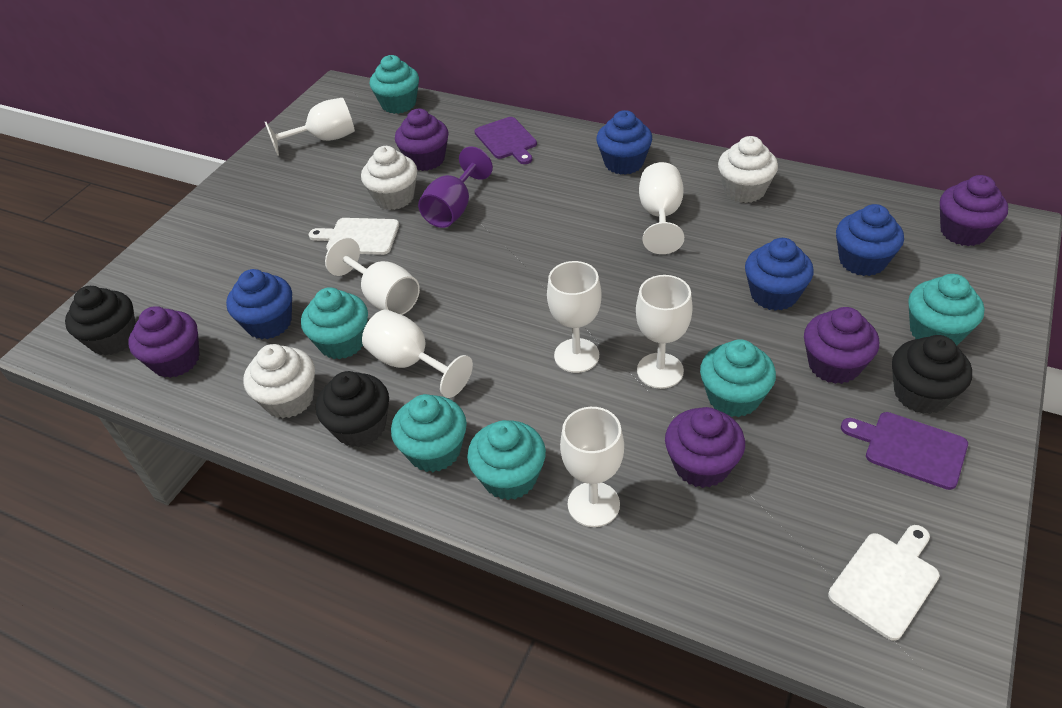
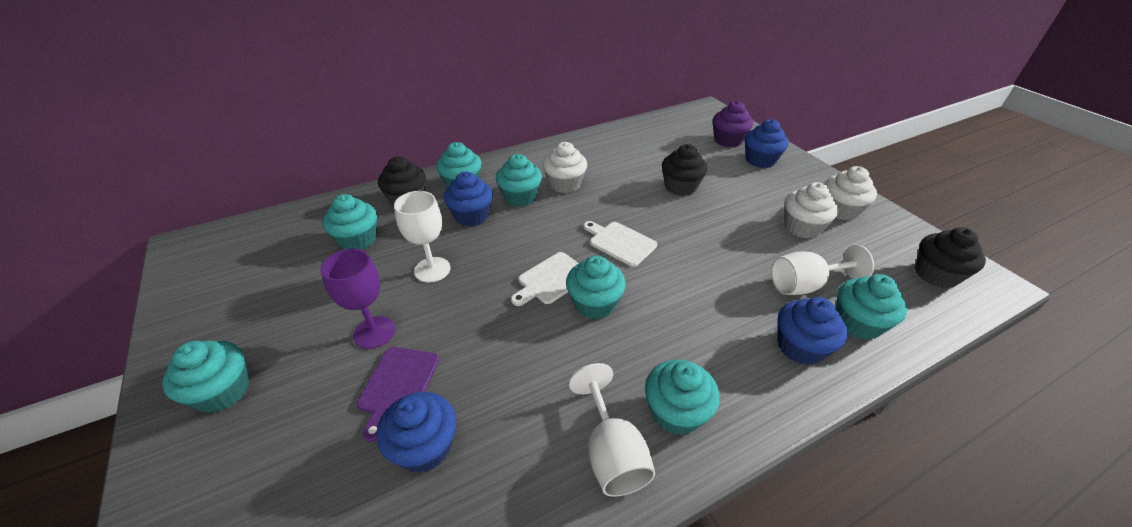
purple cupcake: 5 -> 1
purple cutting board: 2 -> 1
turquoise cupcake: 6 -> 7
white goblet: 7 -> 3

